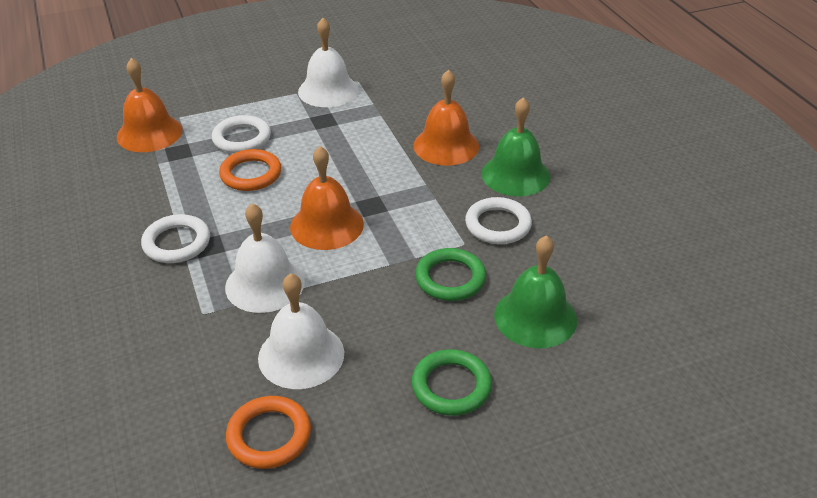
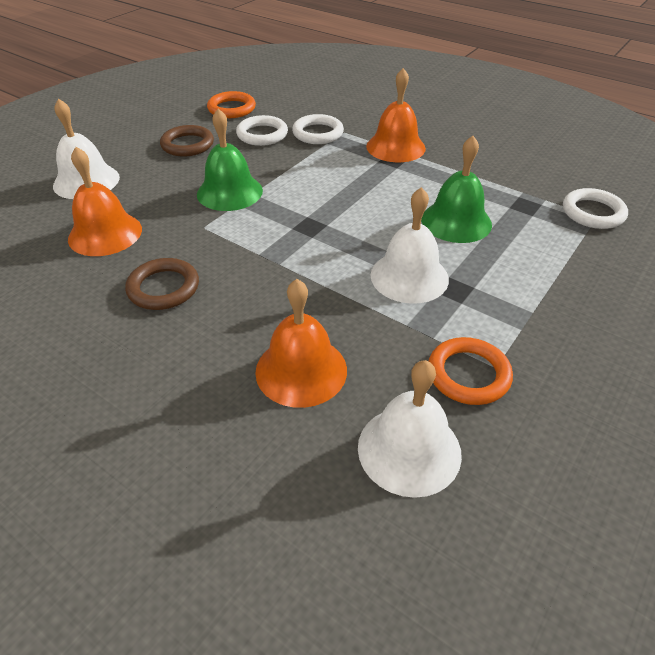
brown ring: 0 -> 2
green ring: 2 -> 0

